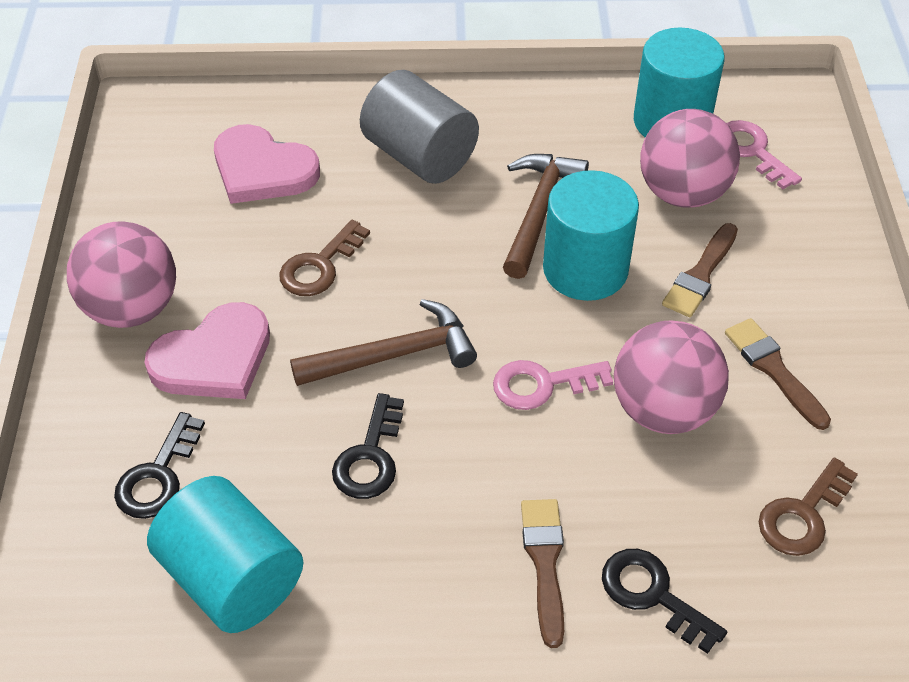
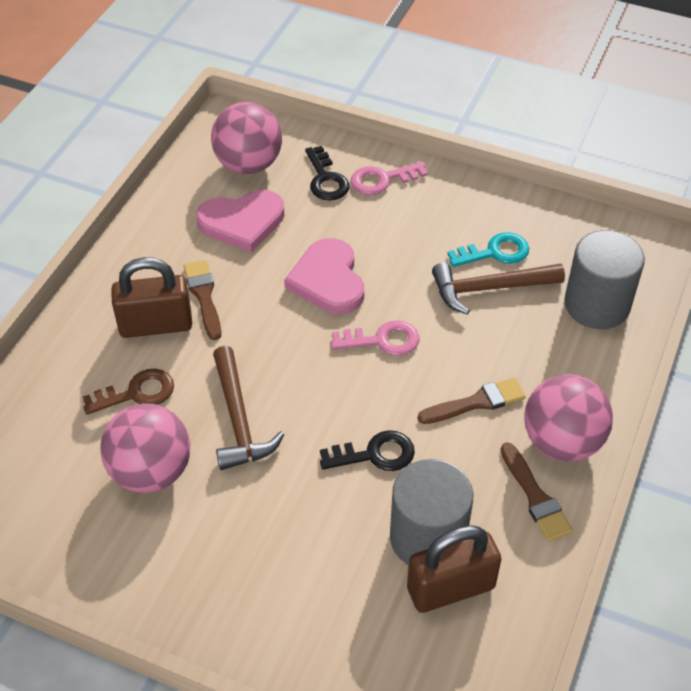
black key: 3 -> 2
brown key: 2 -> 1
brown padlock: 0 -> 2
grey cylinder: 1 -> 2
turquoise cylinder: 3 -> 0
turquoise key: 0 -> 1

